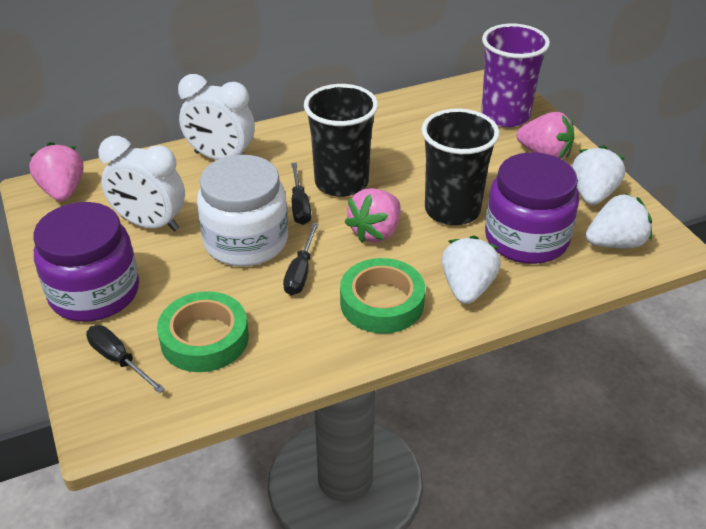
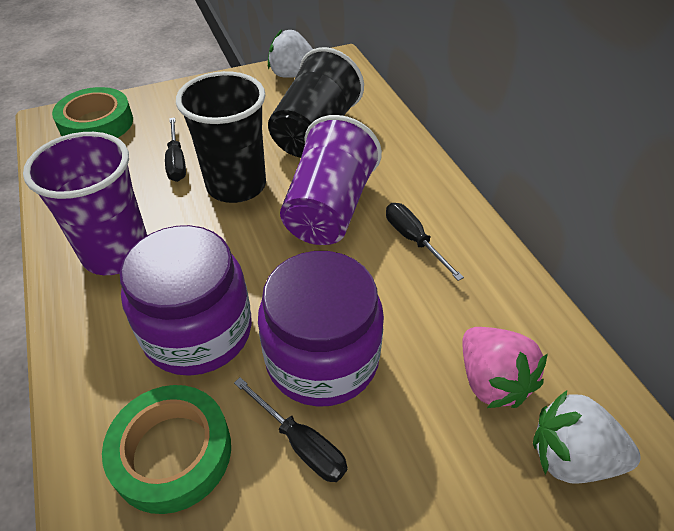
pink strawberry: 3 -> 1
purple cup: 1 -> 2
white clock: 2 -> 0
white jar: 1 -> 0
white strawberry: 3 -> 2

